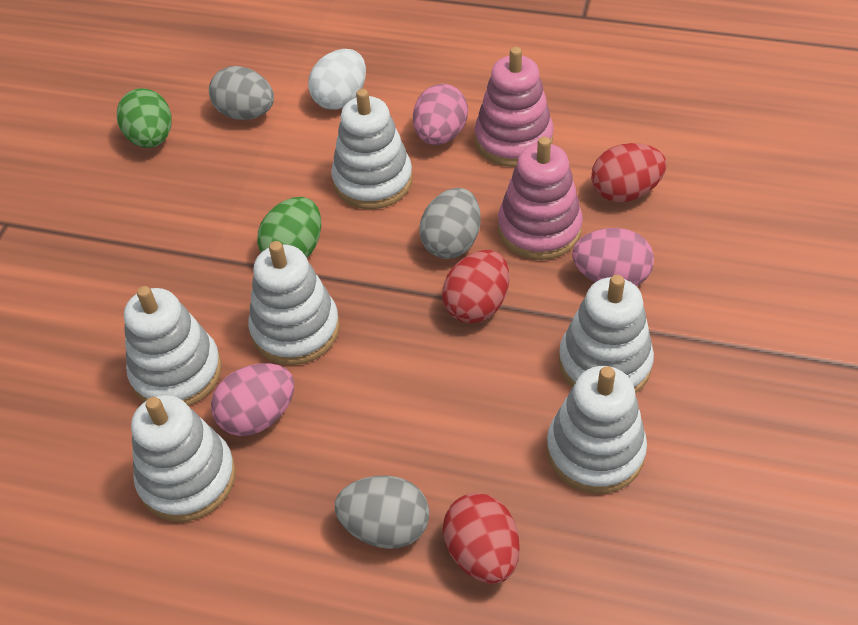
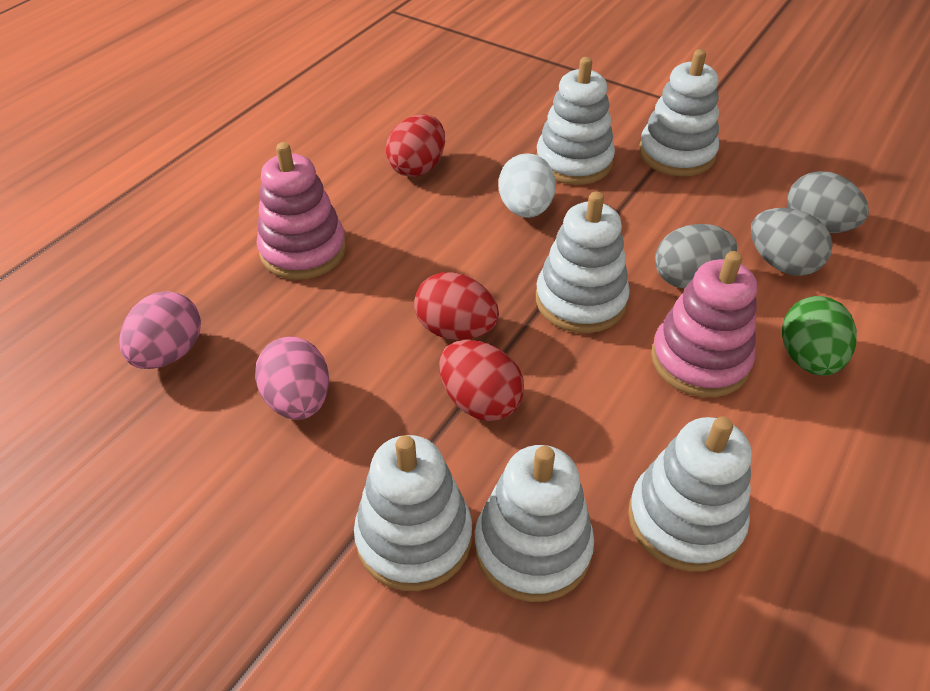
green egg: 2 -> 1
pink egg: 3 -> 2

